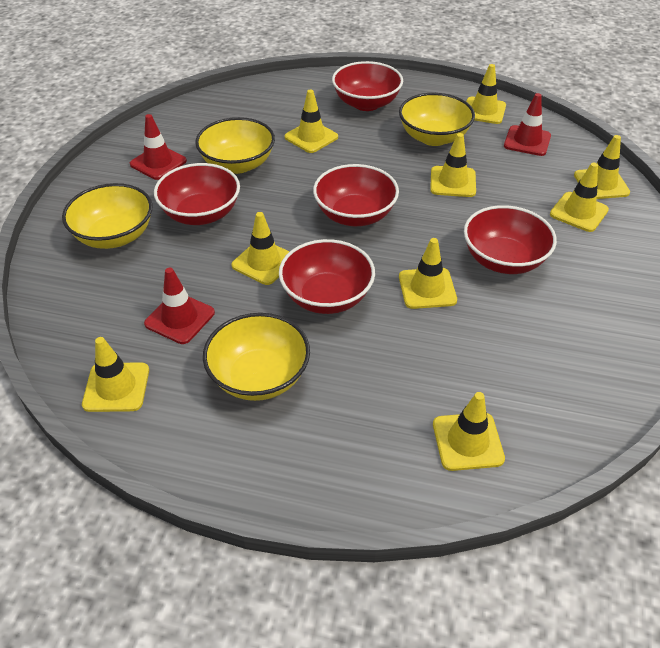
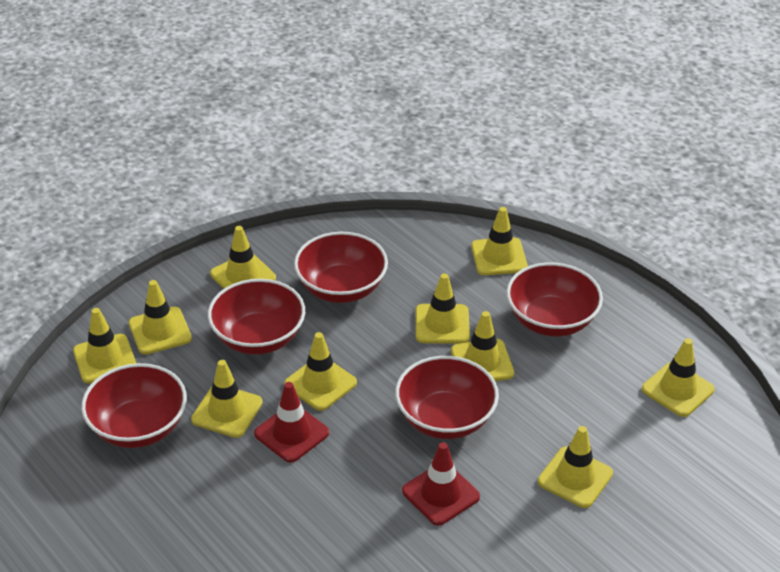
red traffic cone: 3 -> 2
yellow bowl: 4 -> 0
yellow traffic cone: 9 -> 10

